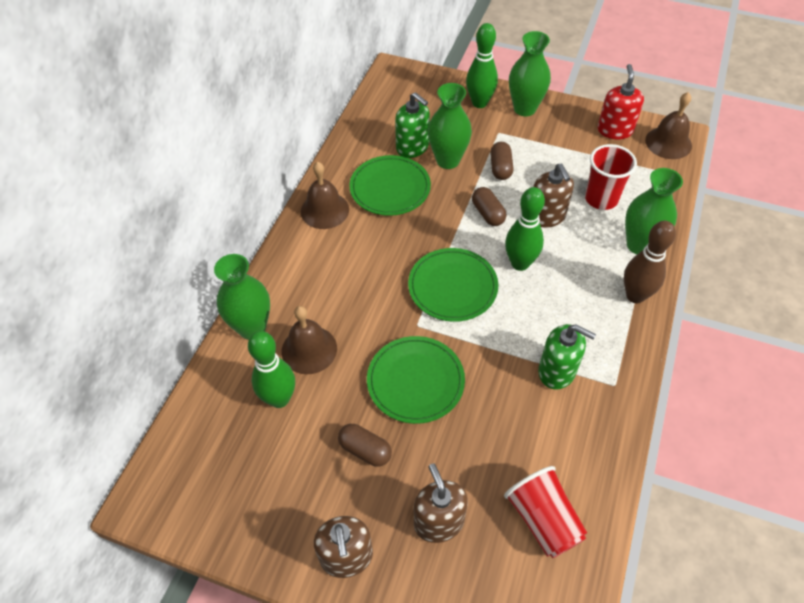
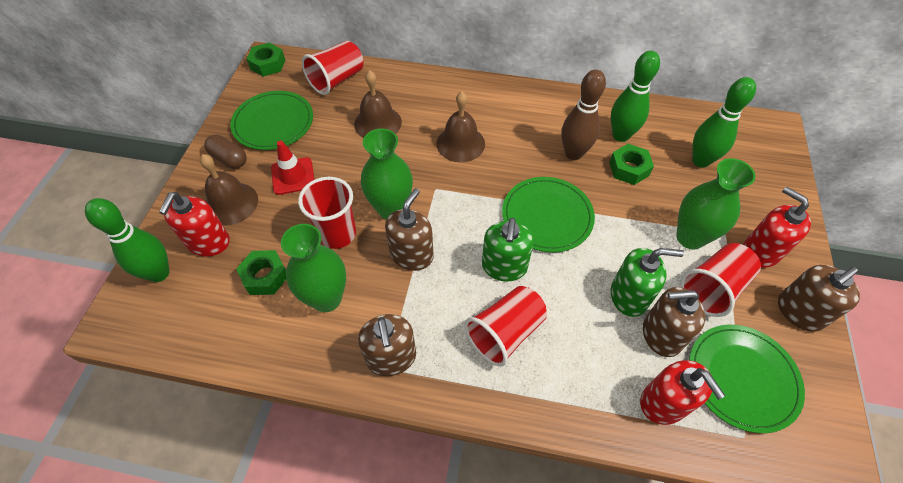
brown capsule: 3 -> 1
brown soap dispenser: 3 -> 4
green nut: 0 -> 3
green vase: 4 -> 3
red cup: 2 -> 4
red soap dispenser: 1 -> 3
red traffic cone: 0 -> 1

